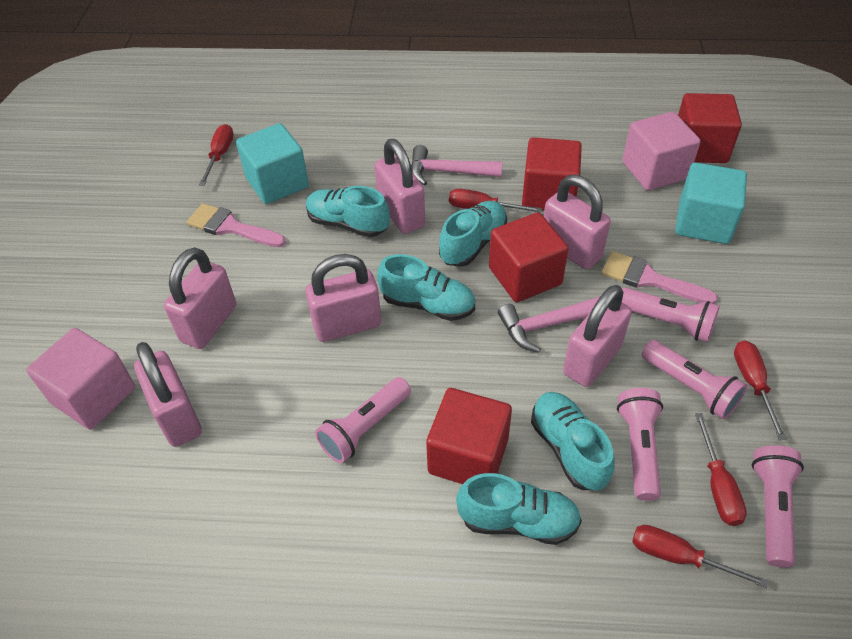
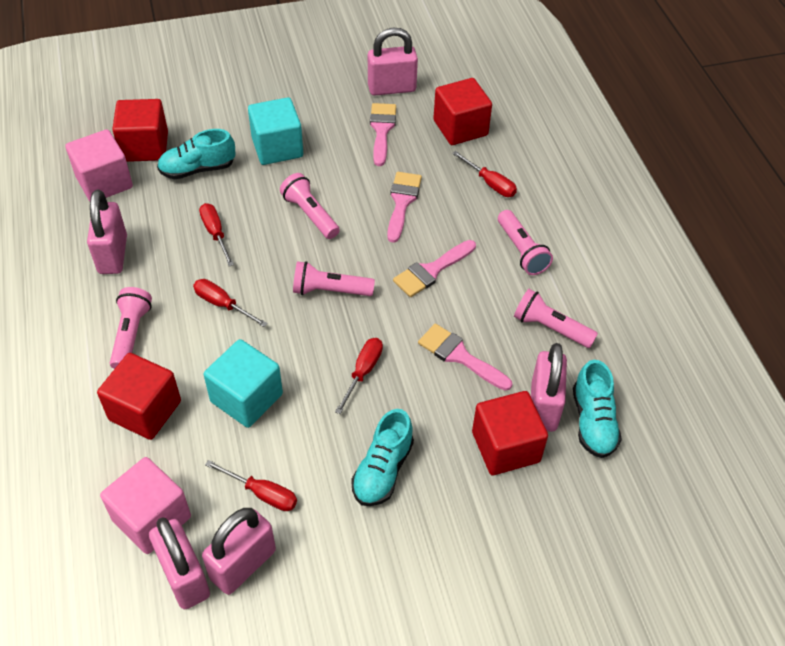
pink brush: 2 -> 4
pink hammer: 2 -> 0
pink padlock: 6 -> 5
turquoise shoe: 5 -> 3

